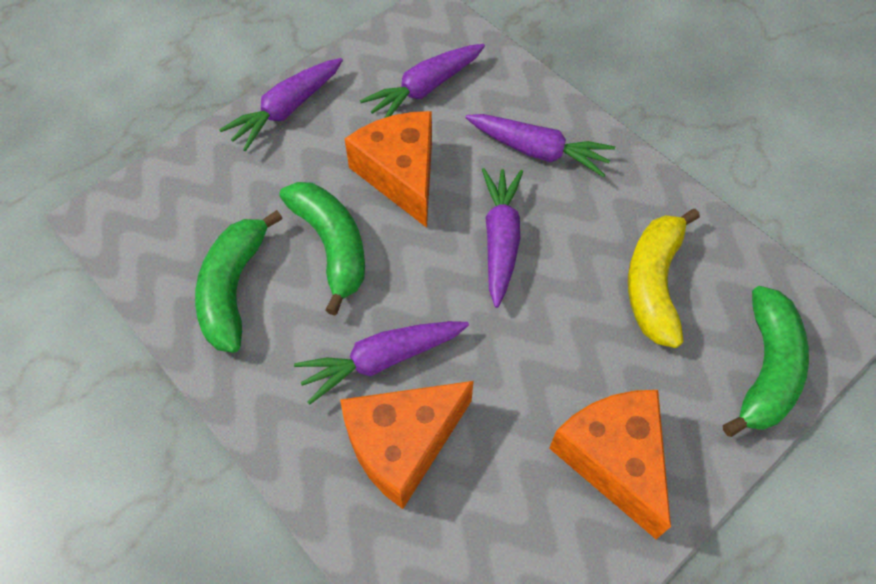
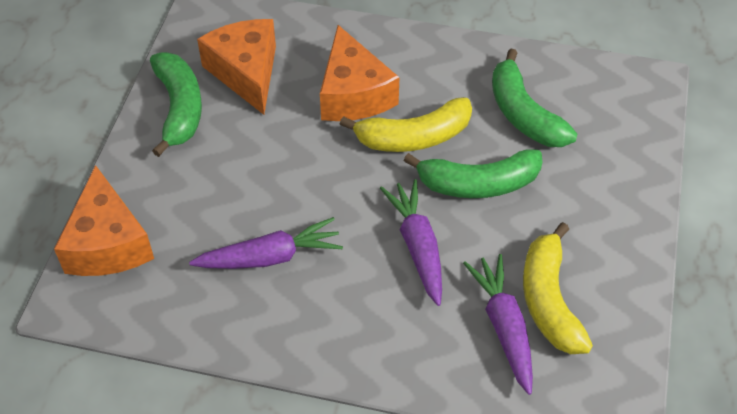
purple carrot: 5 -> 3
yellow banana: 1 -> 2

